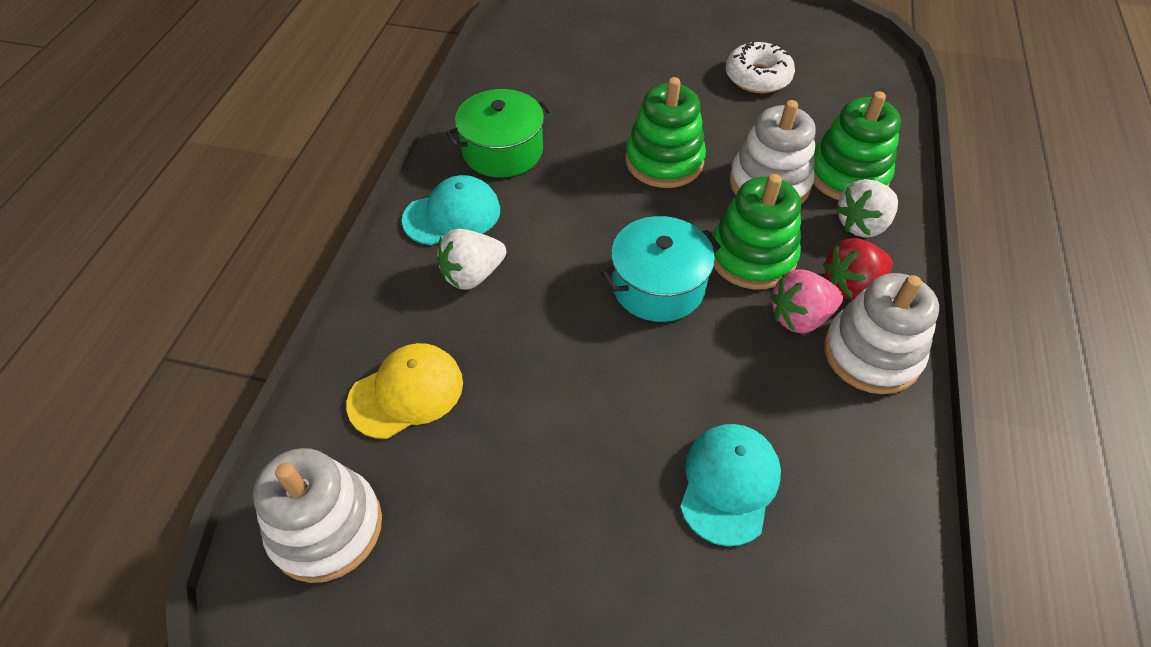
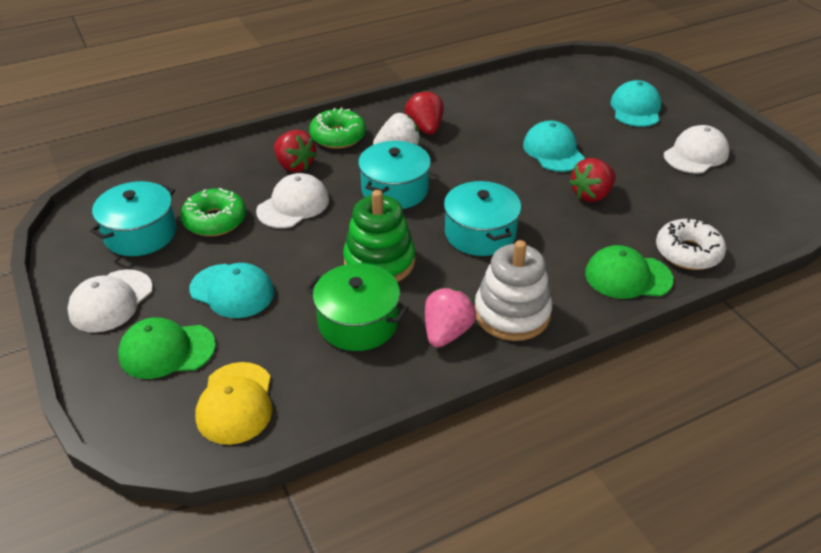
green cap: 0 -> 2
green donut: 0 -> 2
green stacking toy: 3 -> 1
red strawberry: 1 -> 3
turquoise cap: 2 -> 3
turquoise pot: 1 -> 3
white cap: 0 -> 3
white stacking toy: 3 -> 1
white strawberry: 2 -> 1

